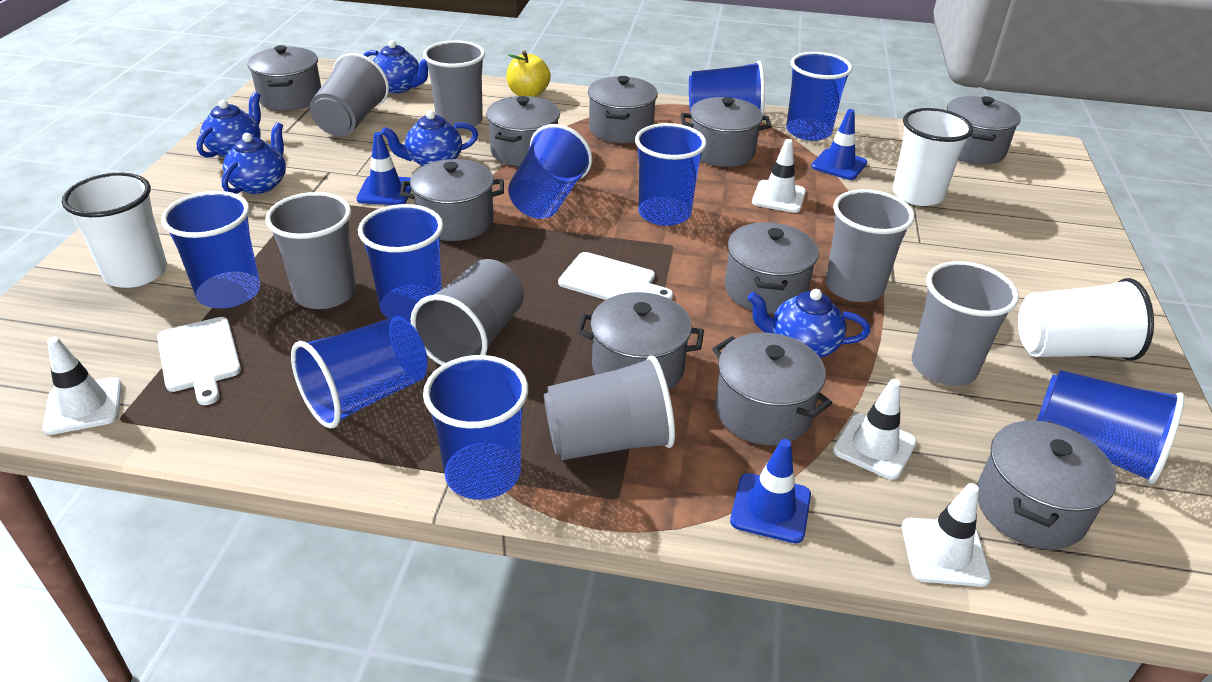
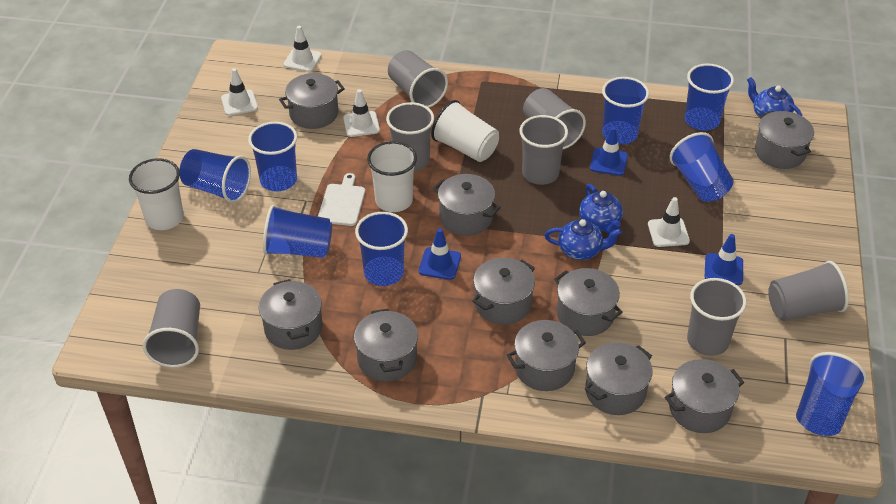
blue cup: 9 -> 8
blue teapot: 5 -> 3
white cutting board: 2 -> 1
yellow apple: 1 -> 0

